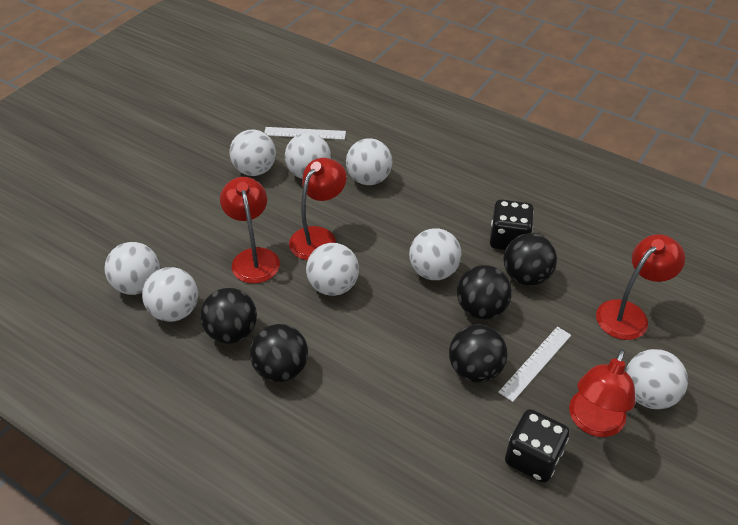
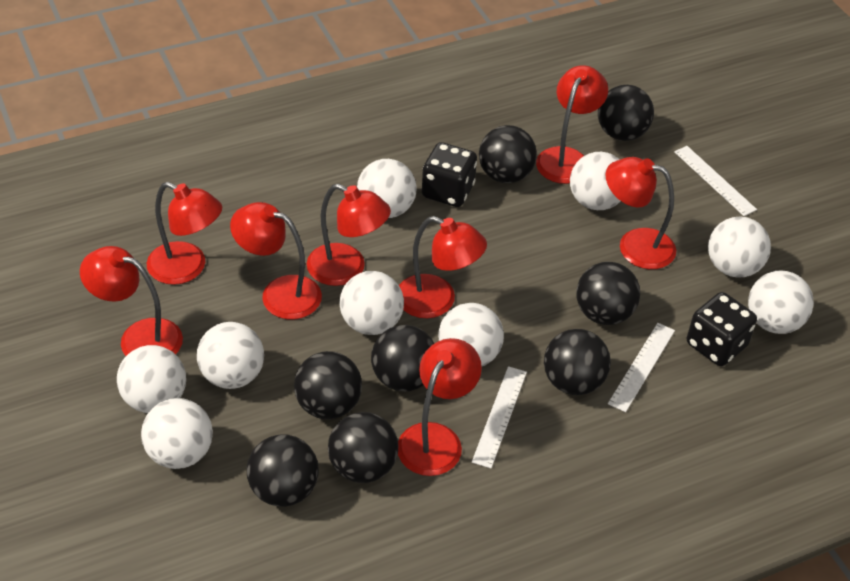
black ball: 5 -> 8
red lamp: 4 -> 8
white ball: 8 -> 9
white ruler: 2 -> 3

